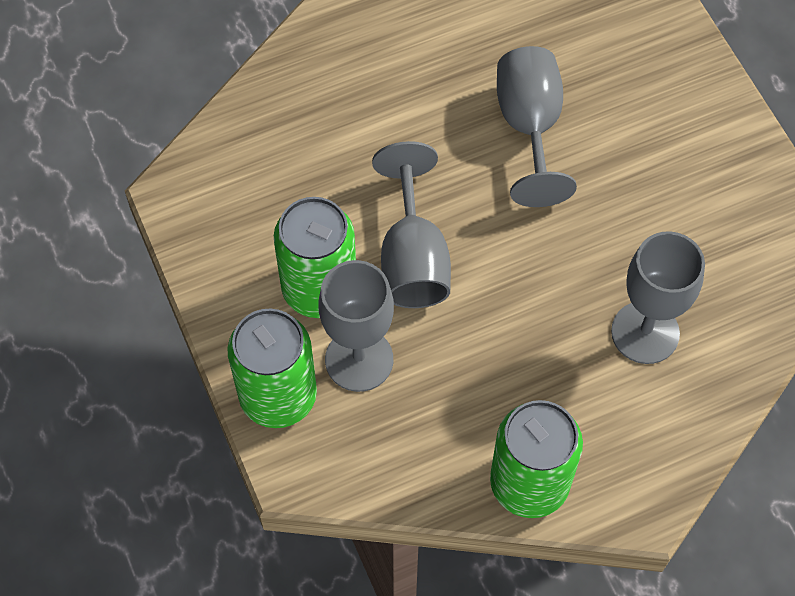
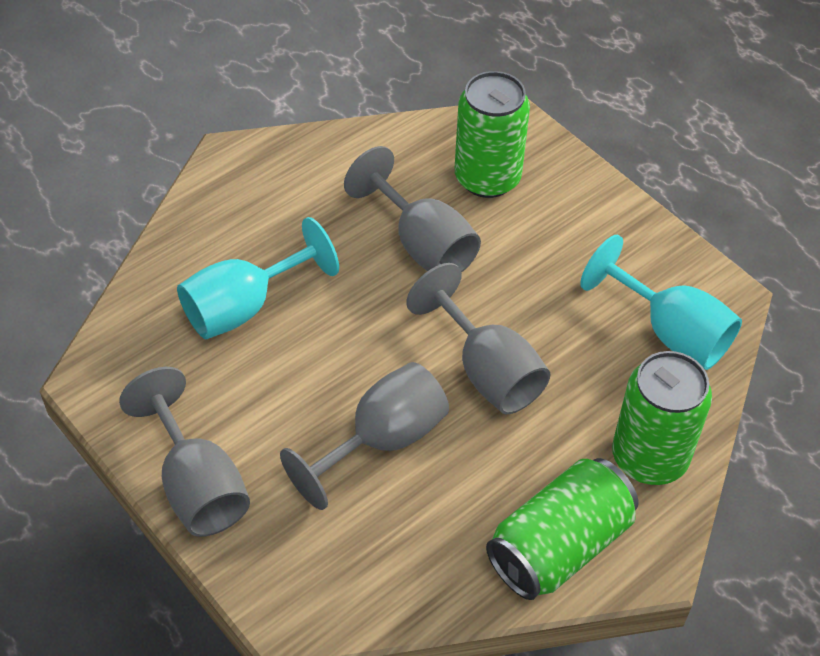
turquoise goblet: 0 -> 2

